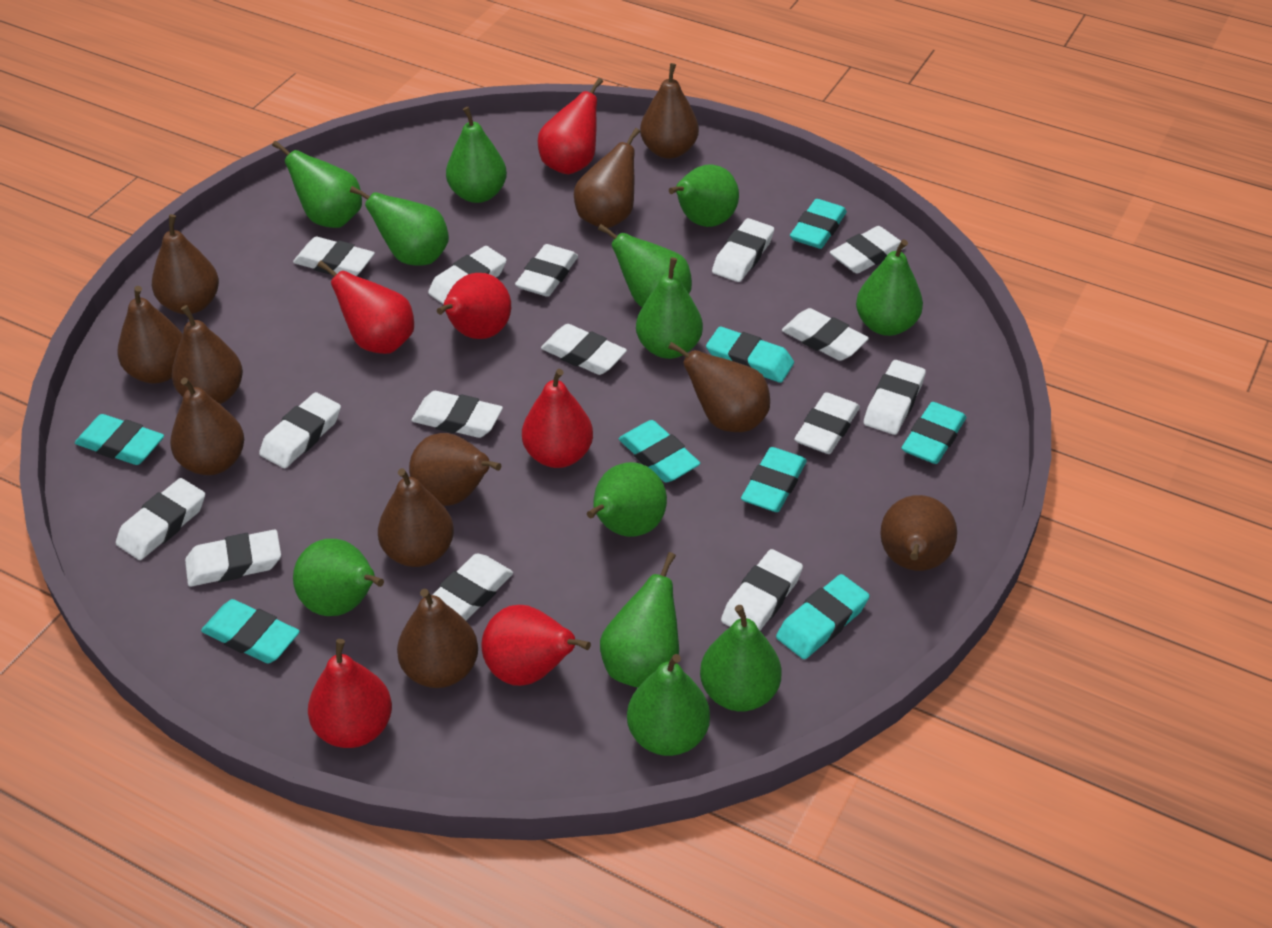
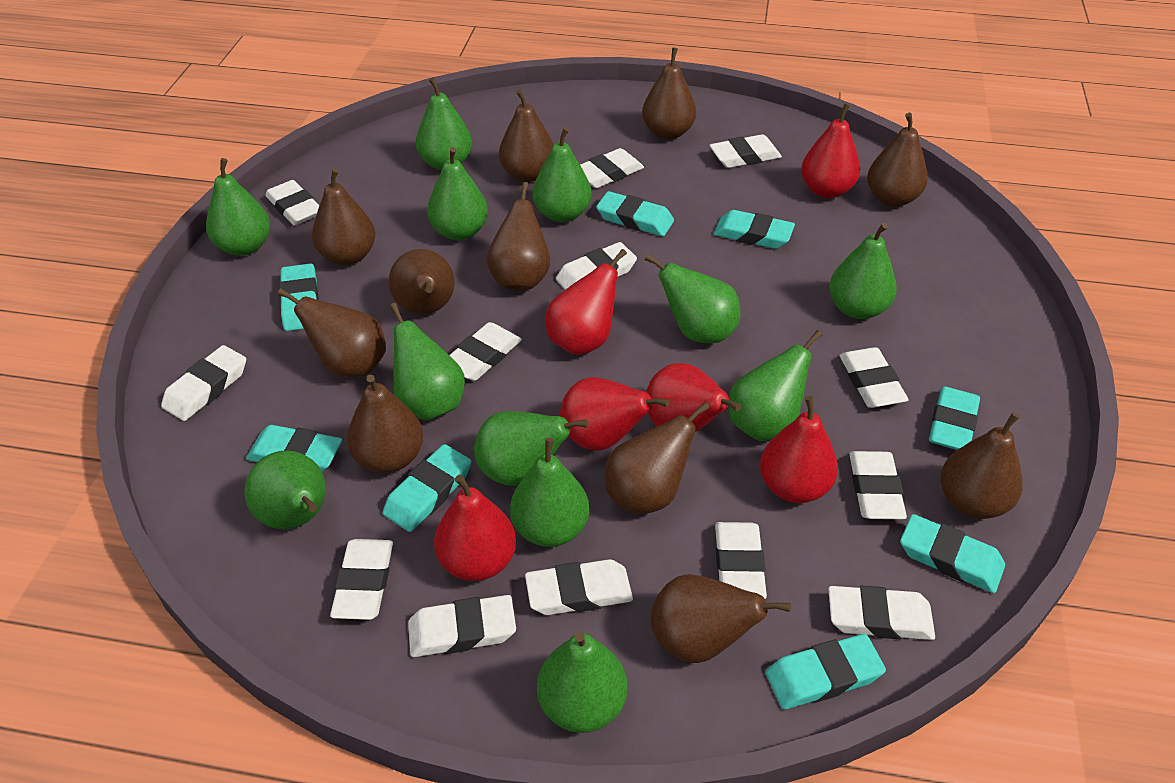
white eraser: 15 -> 13

